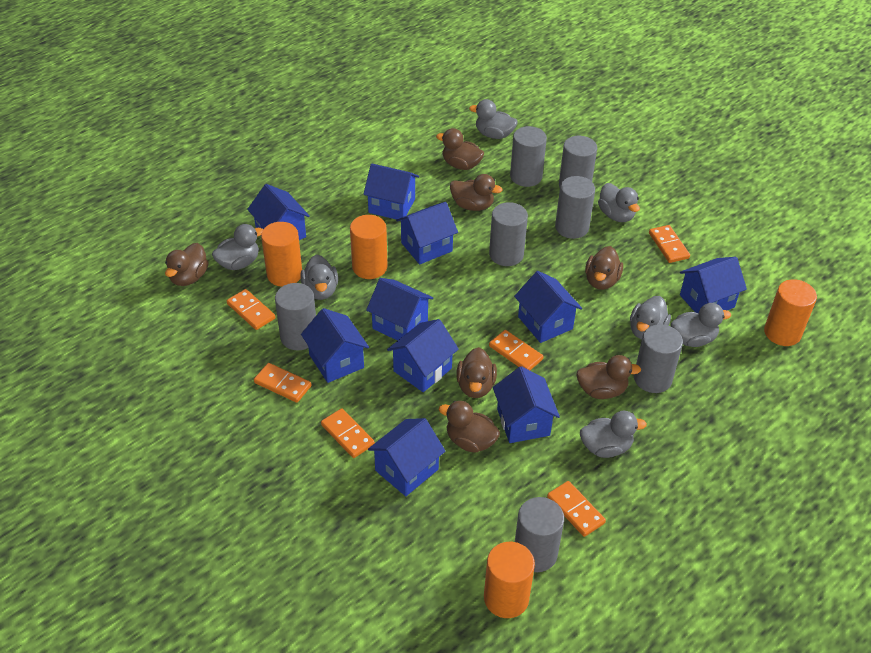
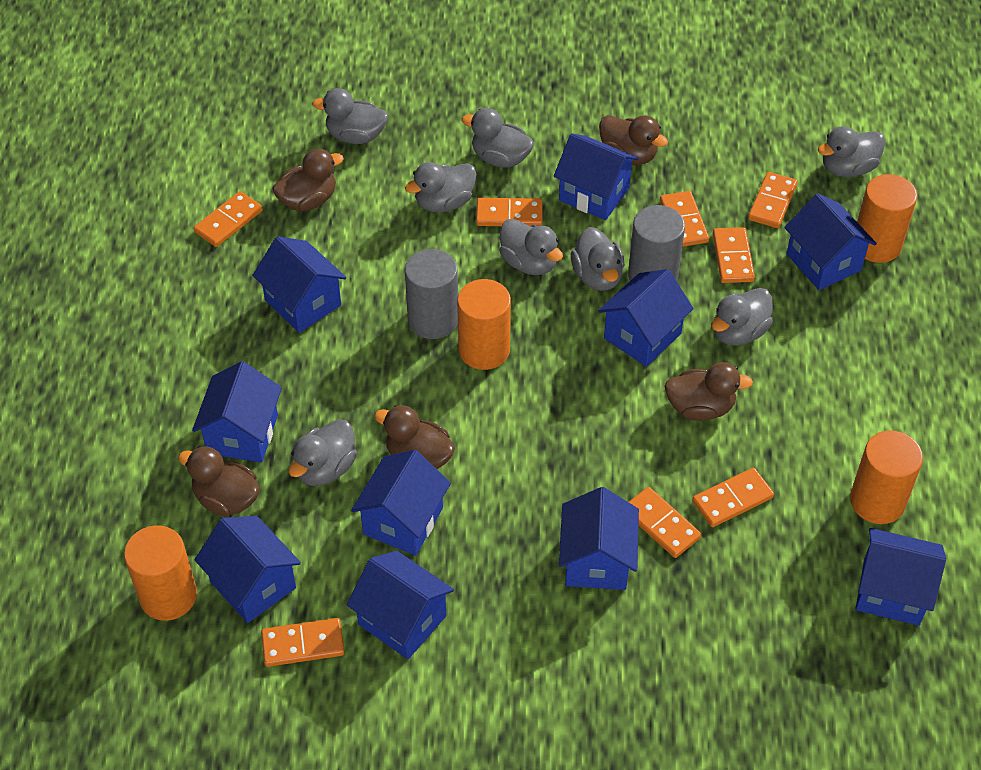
brown duck: 7 -> 5
grey cylinder: 7 -> 2
grey duck: 7 -> 8
orange domino: 6 -> 8

